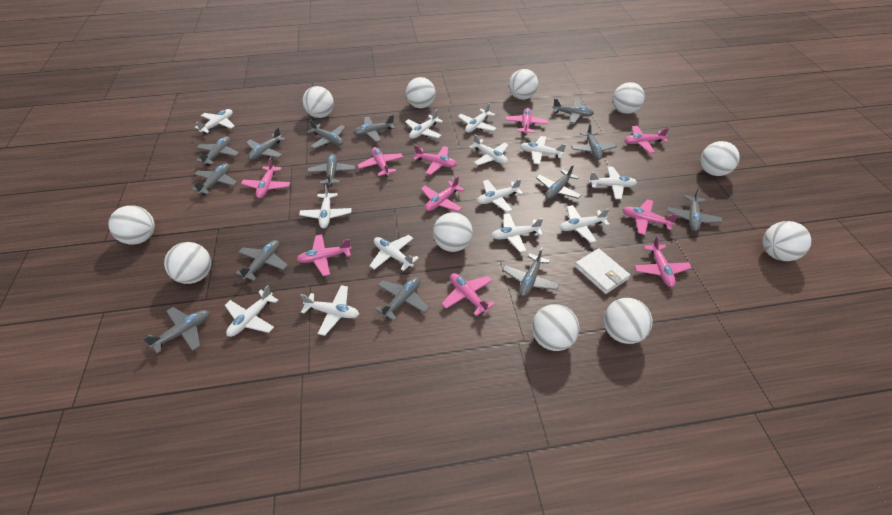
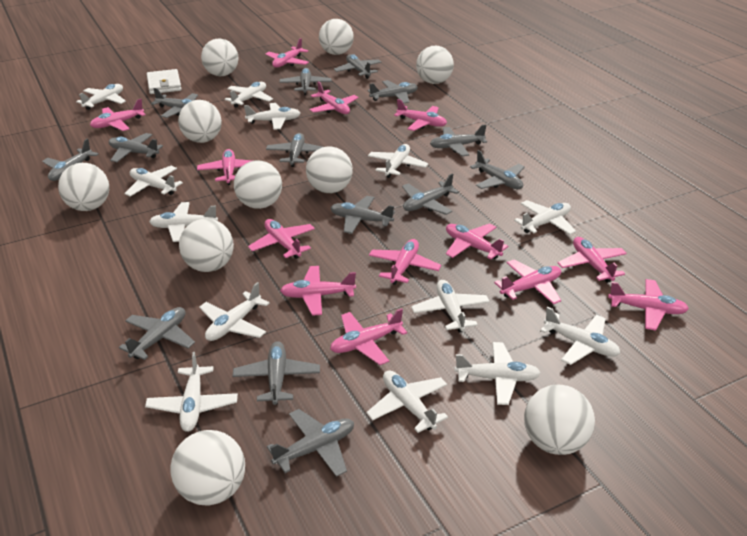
pink plane: 10 -> 13
white ball: 11 -> 10

